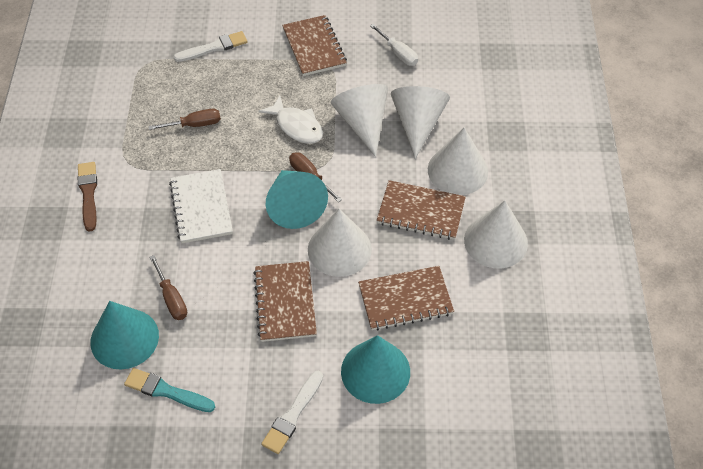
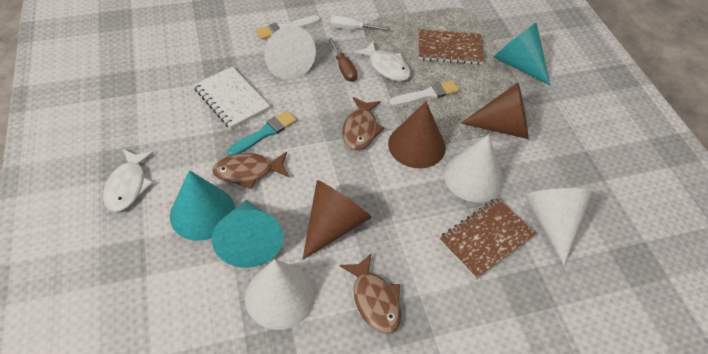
brown brush: 1 -> 0
brown cone: 0 -> 3
brown fish: 0 -> 3
brown notebook: 4 -> 2
brown screwdriver: 3 -> 1
white cone: 5 -> 4
white fish: 1 -> 2

